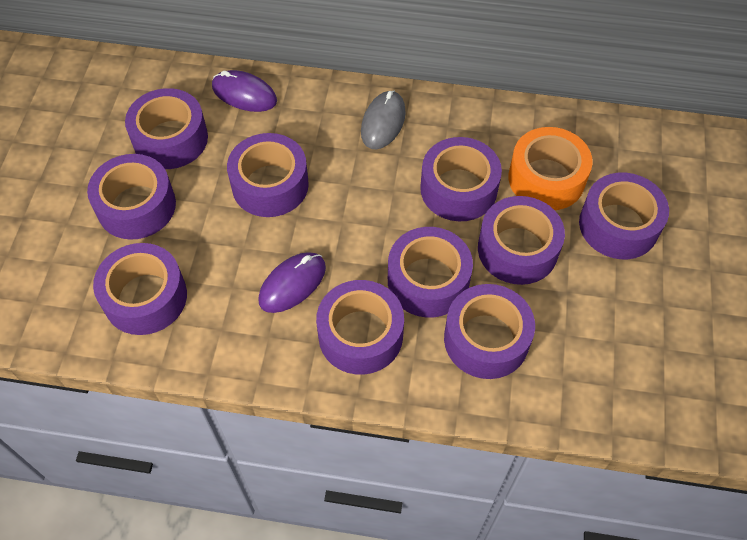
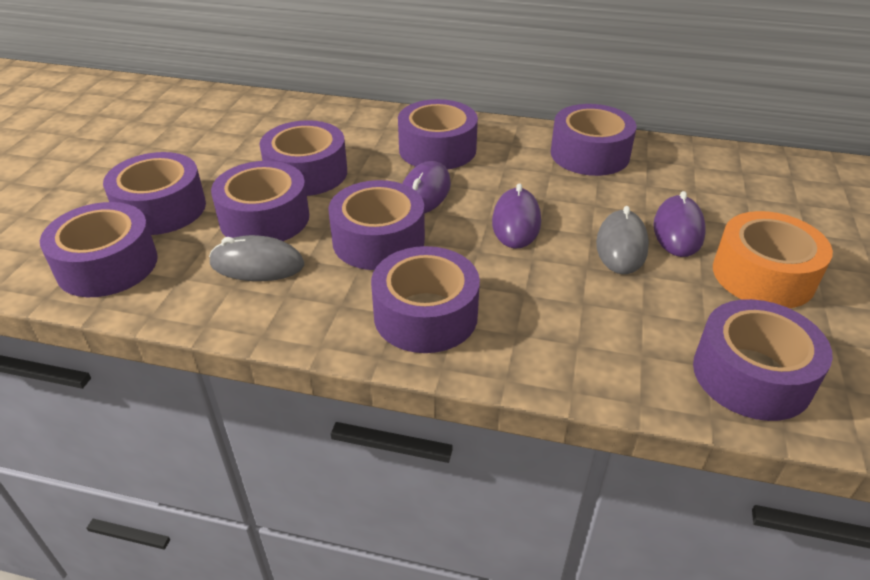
grey mouse: 1 -> 2
purple mouse: 2 -> 3
purple tape: 10 -> 9

